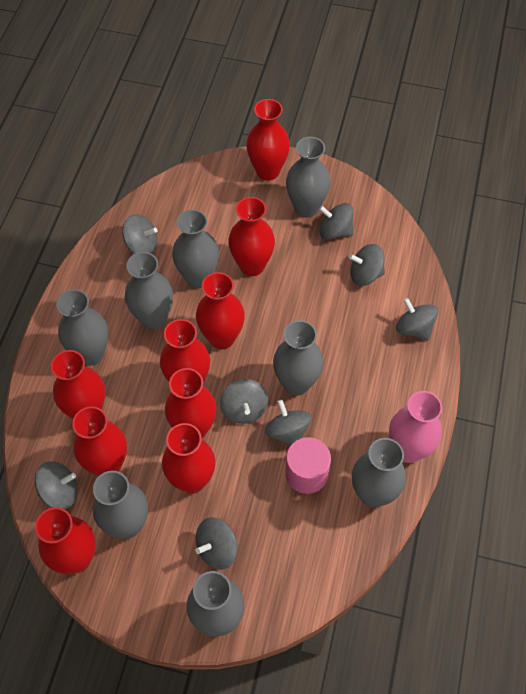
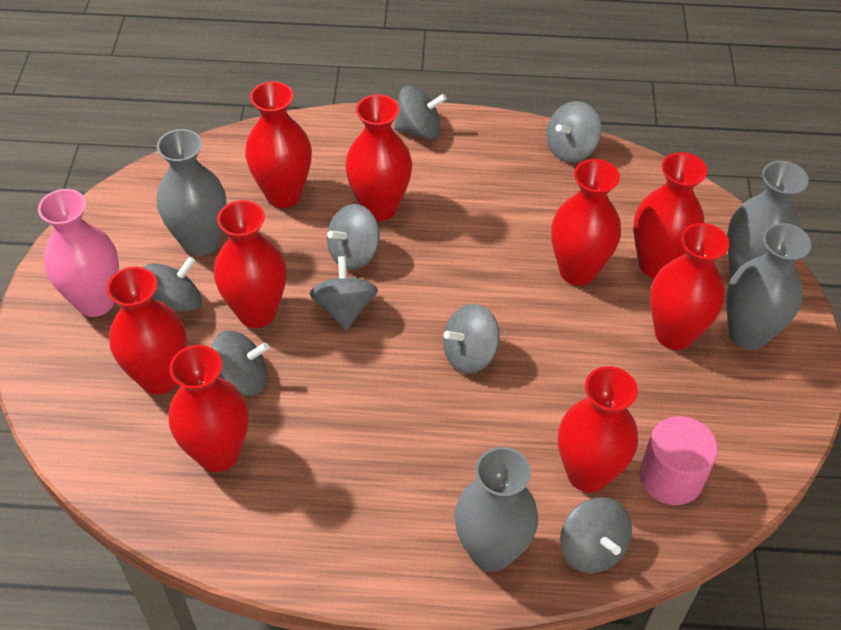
grey vase: 8 -> 4

